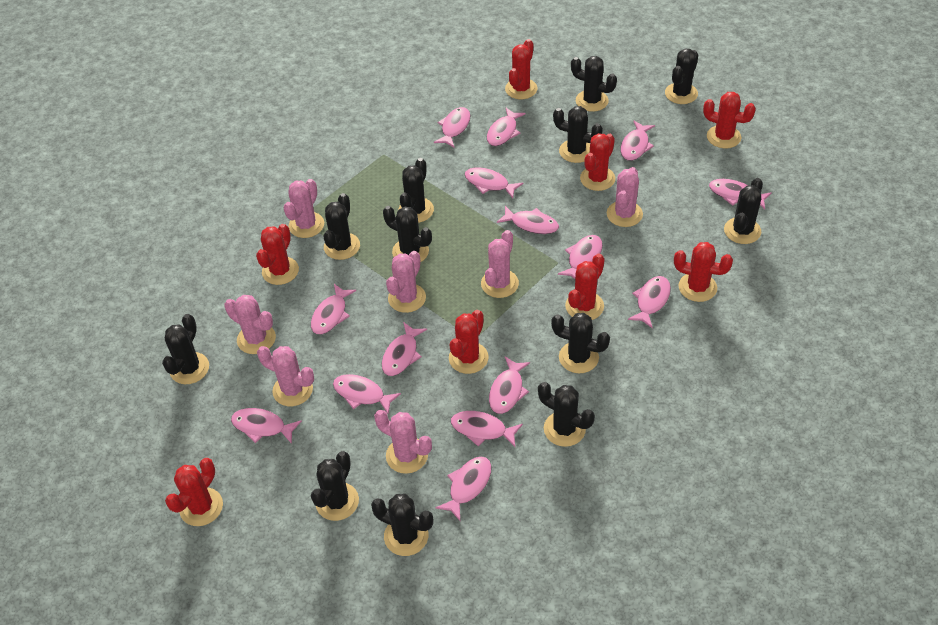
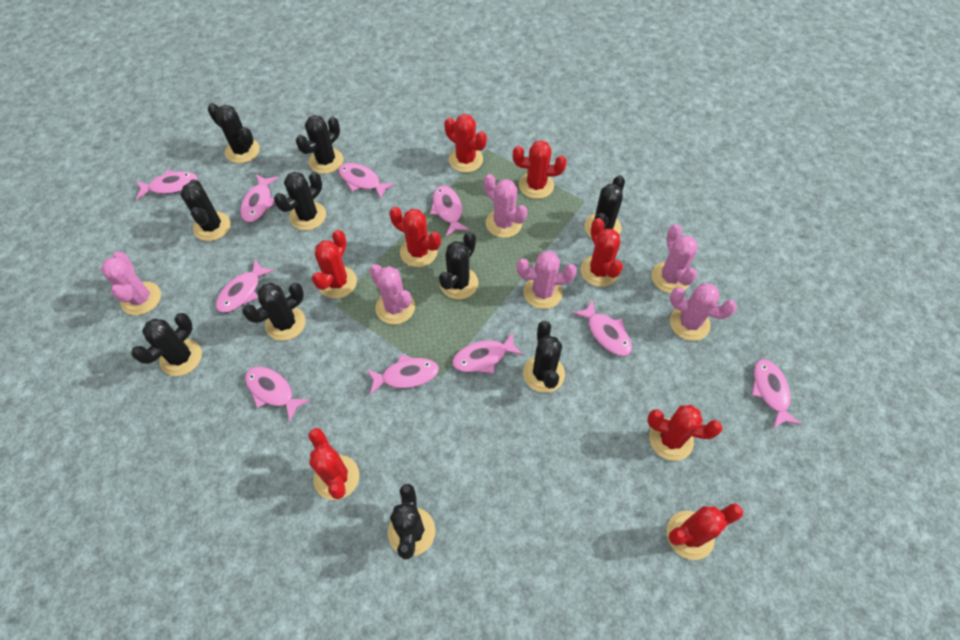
black cactus: 12 -> 10
pink cactus: 7 -> 6
pink fish: 15 -> 10

